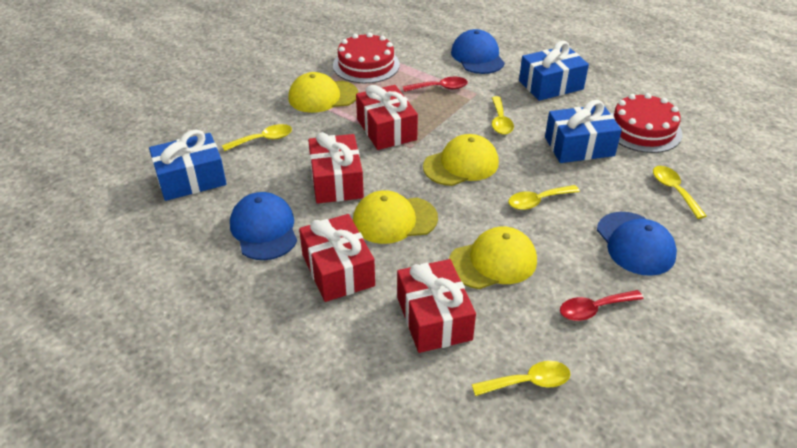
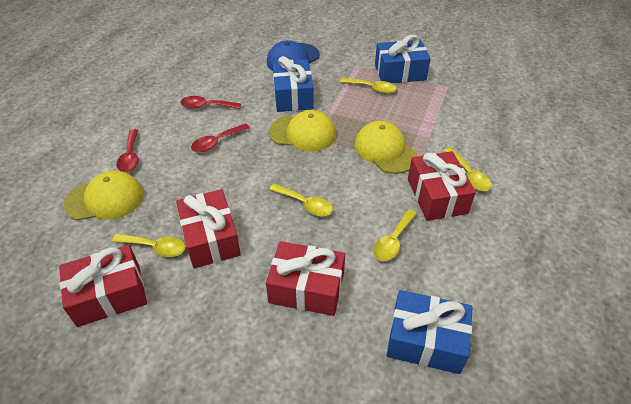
blue cap: 3 -> 1
red cake: 2 -> 0
red spoon: 2 -> 3
yellow cap: 4 -> 3

